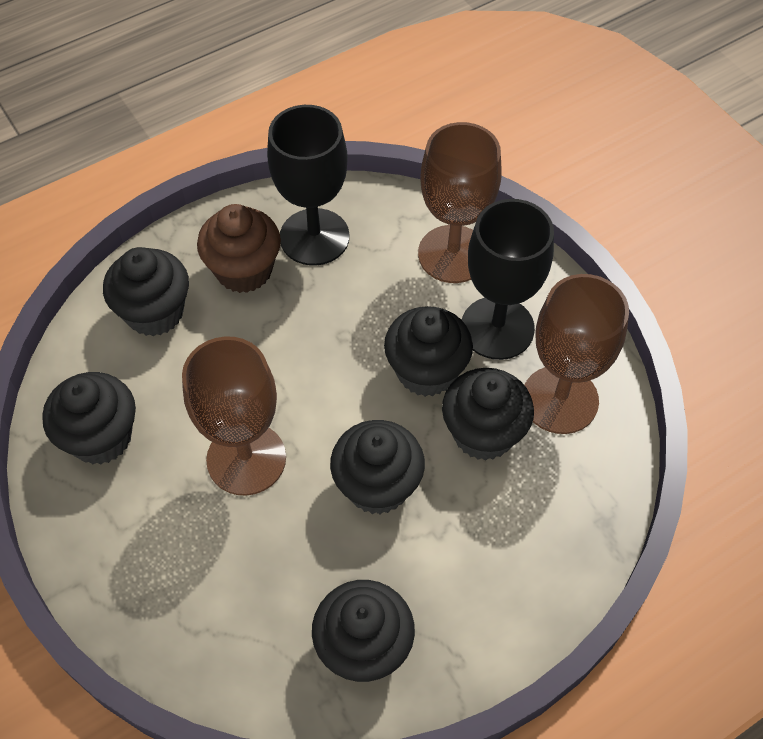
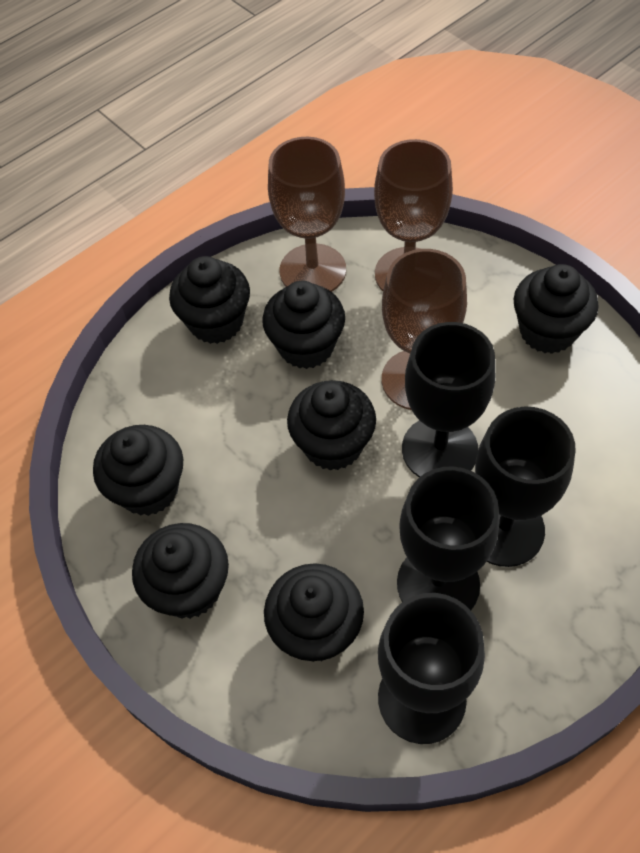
black cupcake: 6 -> 7
black goblet: 2 -> 4
brown cupcake: 1 -> 0

